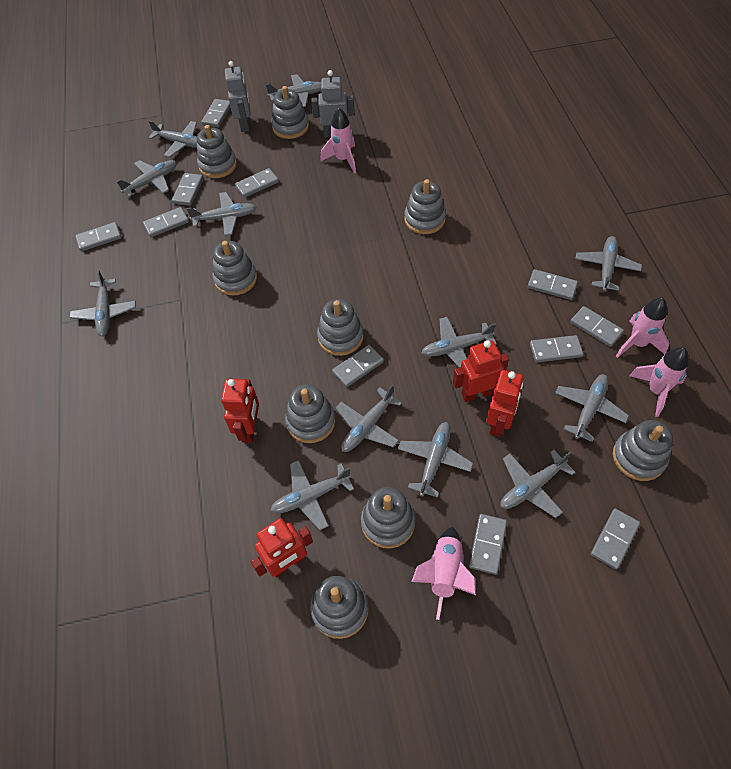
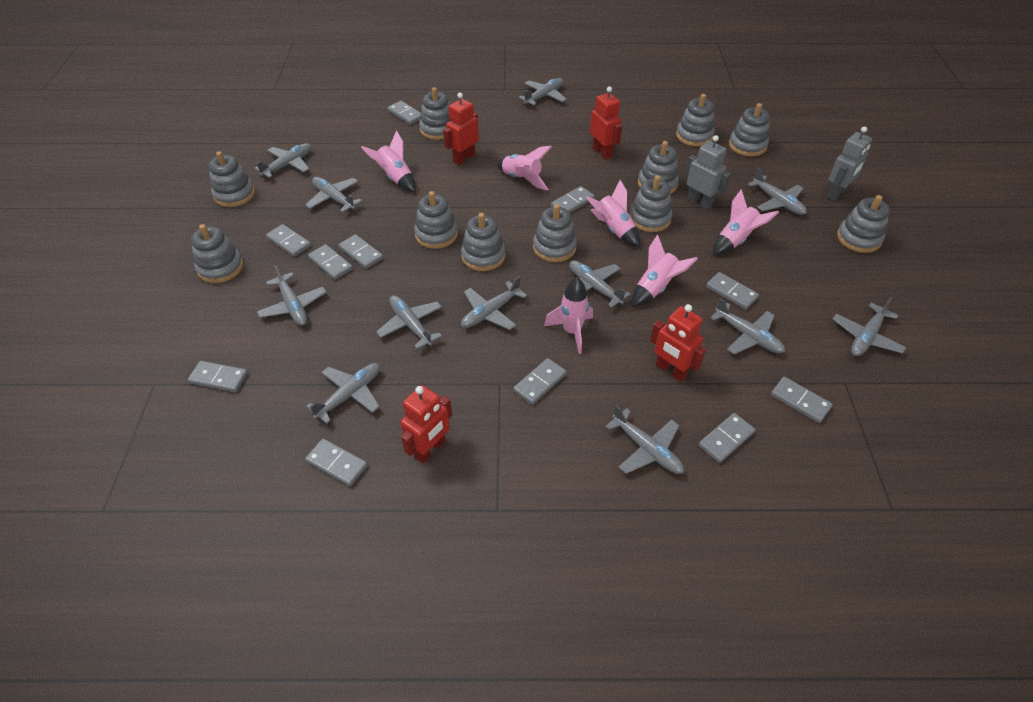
grey stacking toy: 9 -> 11
pink rocket: 4 -> 6

